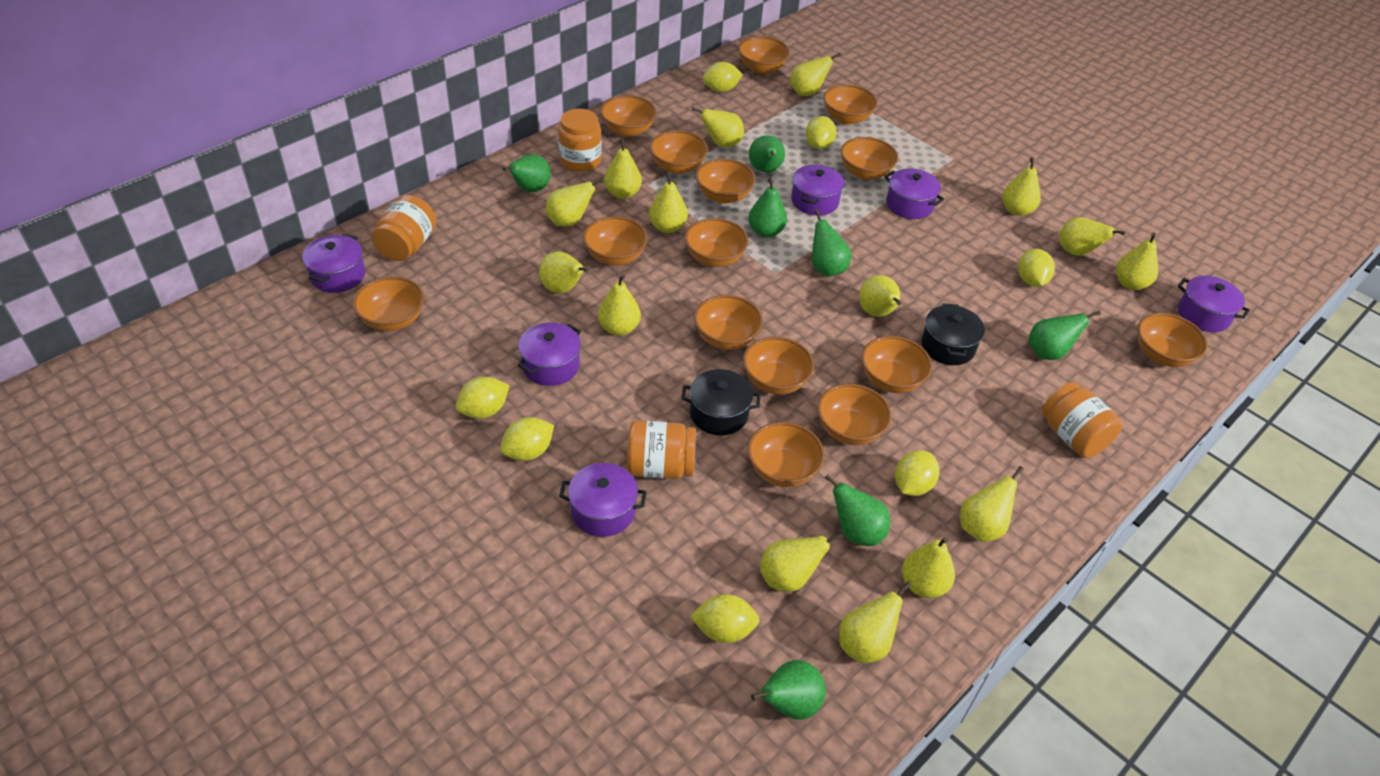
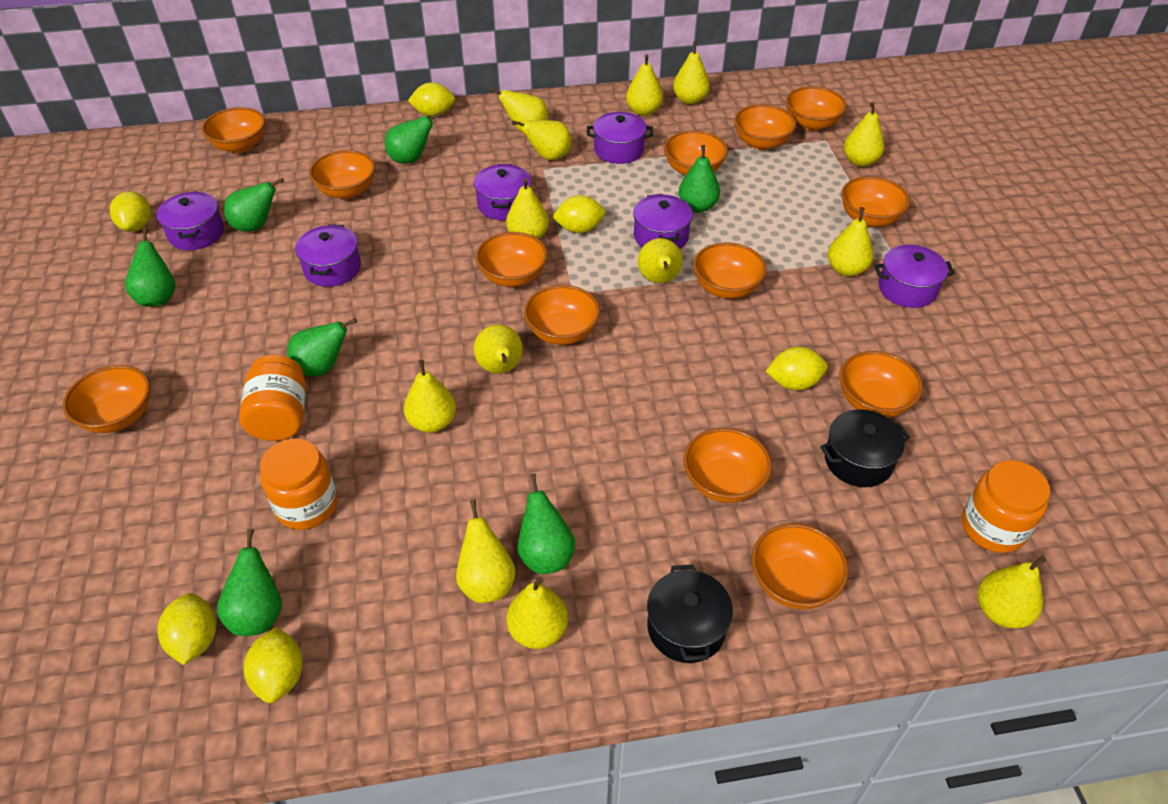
orange bowl: 15 -> 13
orange jar: 4 -> 3
yellow lemon: 7 -> 6
yellow pear: 15 -> 13

